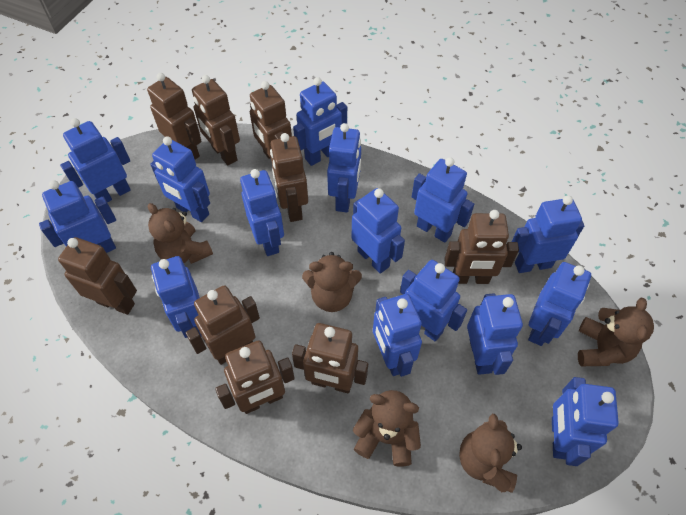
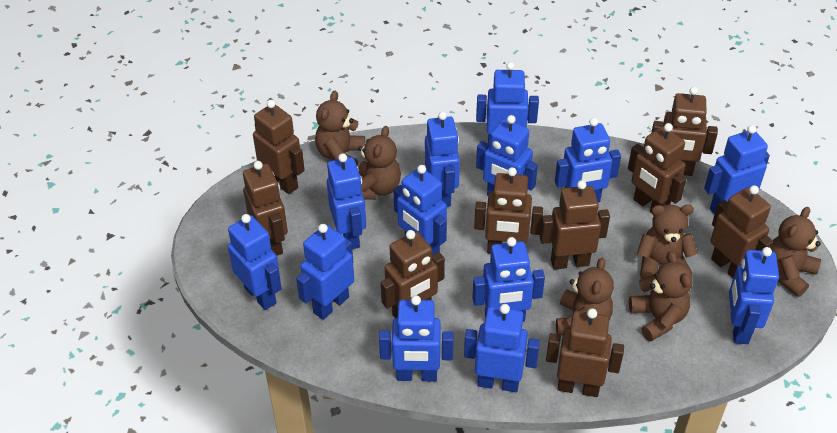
blue robot: 15 -> 13
brown teddy bear: 5 -> 6

